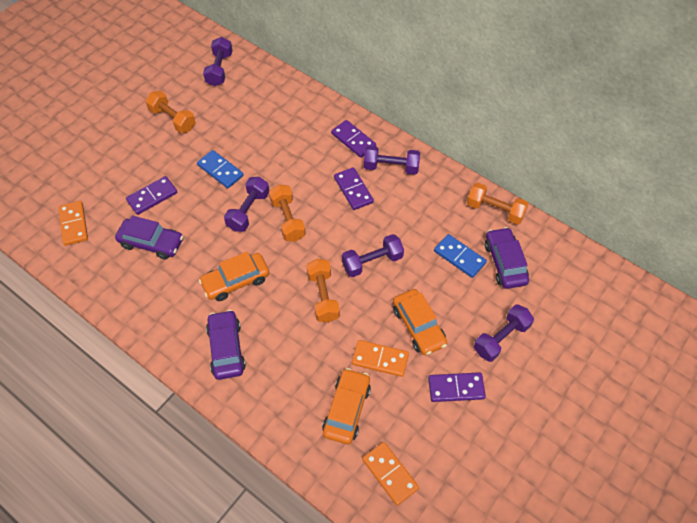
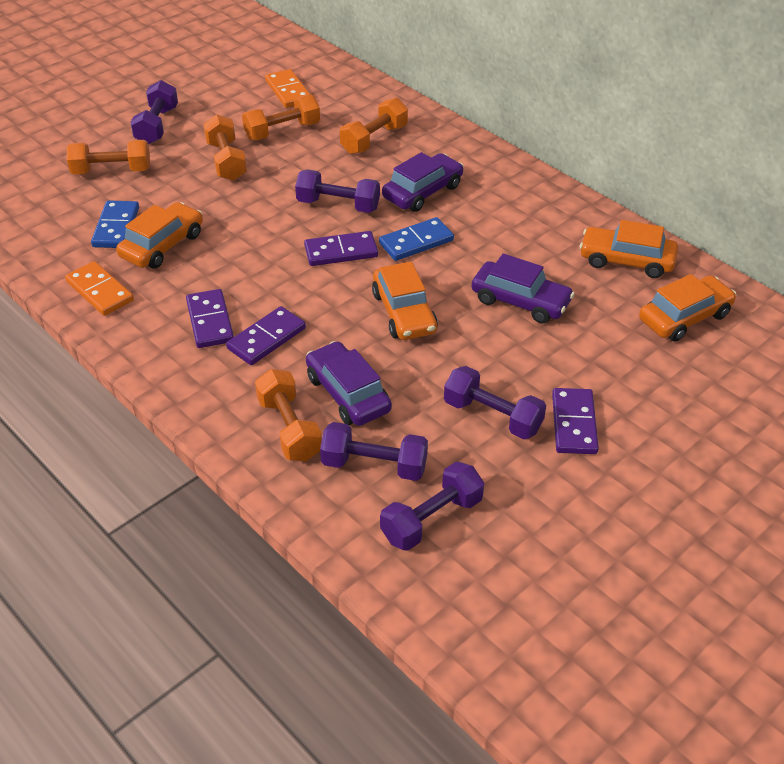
orange car: 3 -> 4
orange domino: 3 -> 2
orange dumbbell: 4 -> 5

